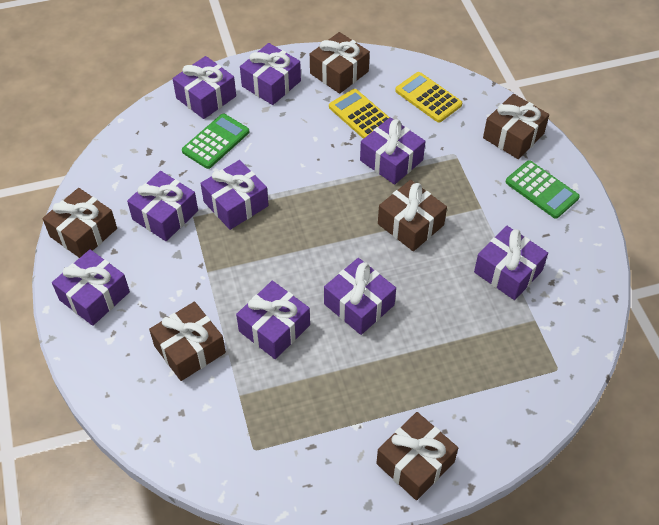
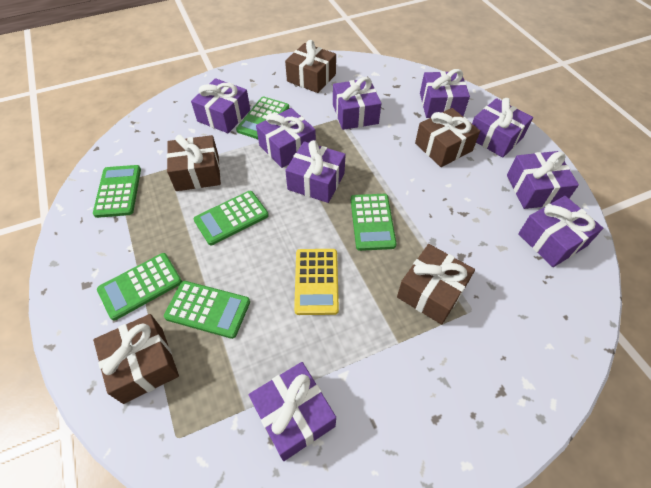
brown gift: 6 -> 5
green calculator: 2 -> 6
yellow calculator: 2 -> 1

